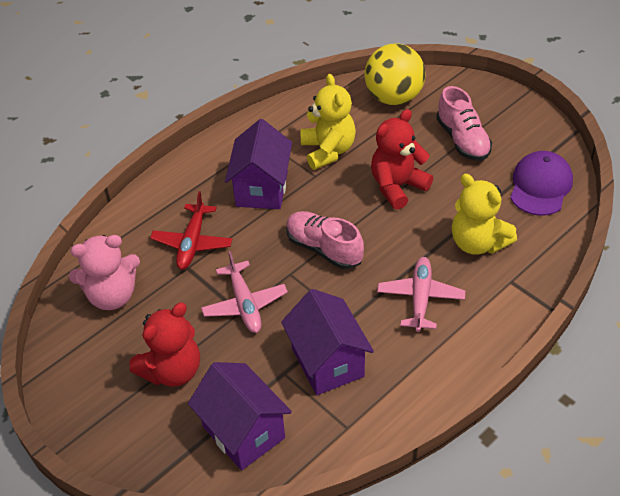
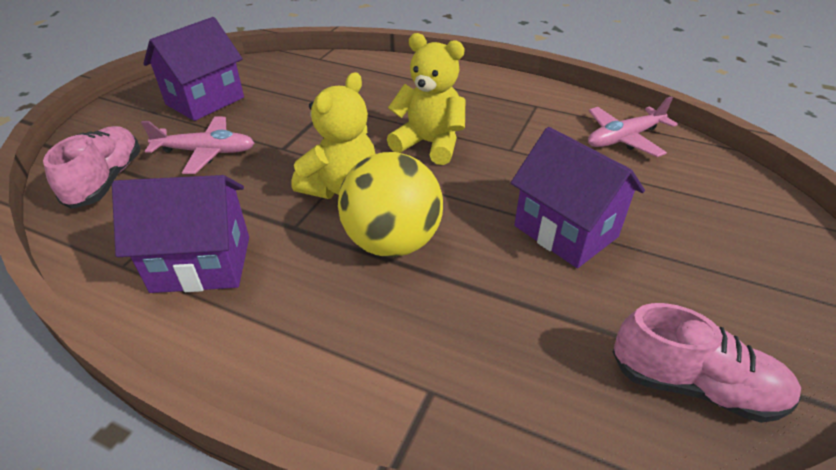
pink teddy bear: 1 -> 0
purple cap: 1 -> 0
red plane: 1 -> 0
red teddy bear: 2 -> 0

